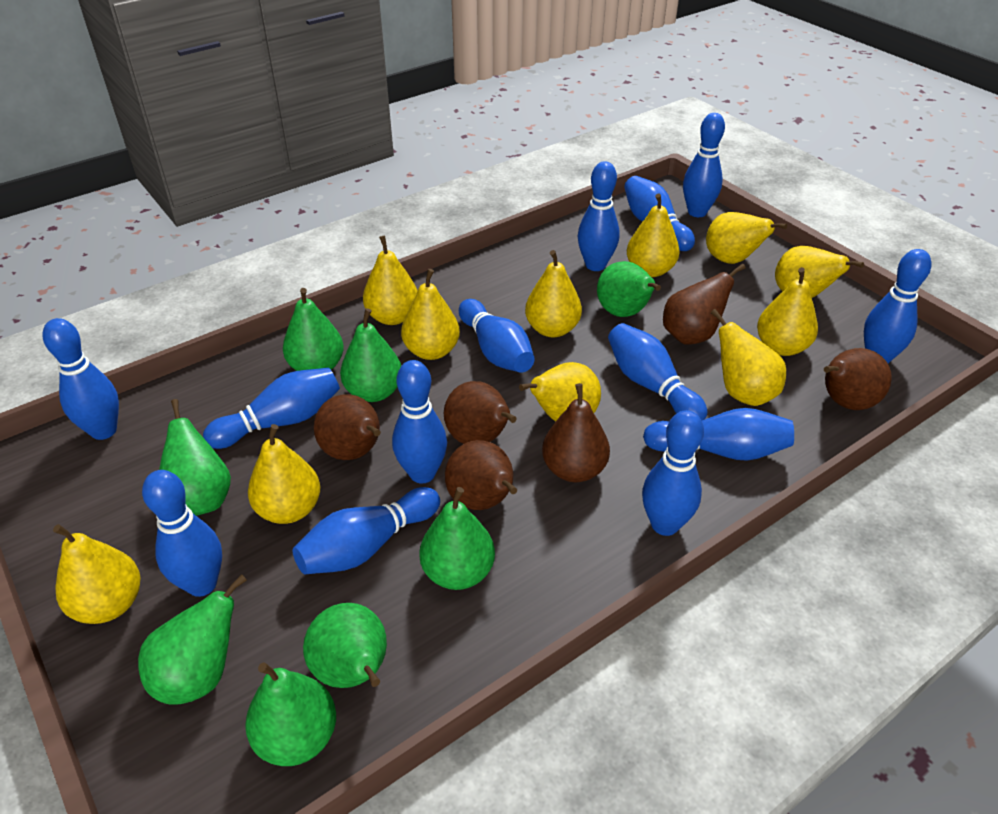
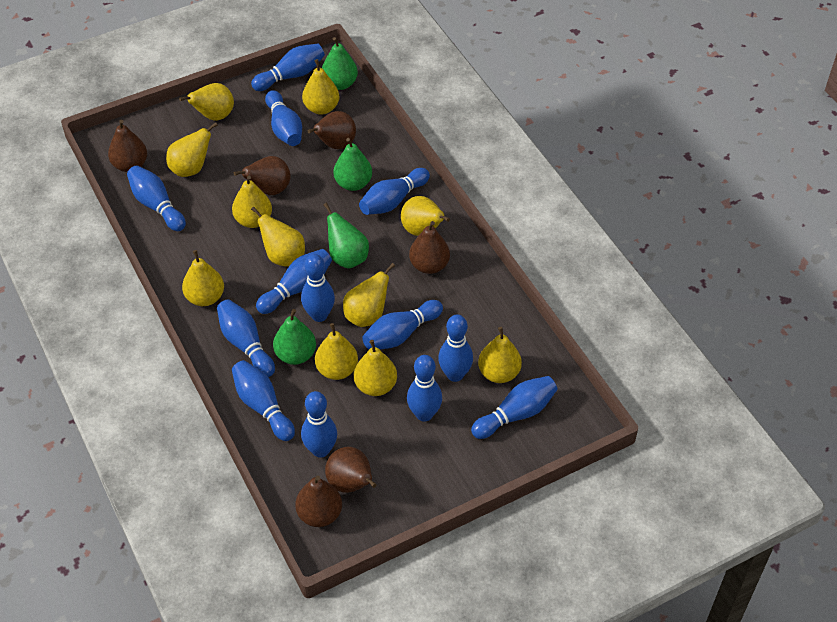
green pear: 8 -> 4

